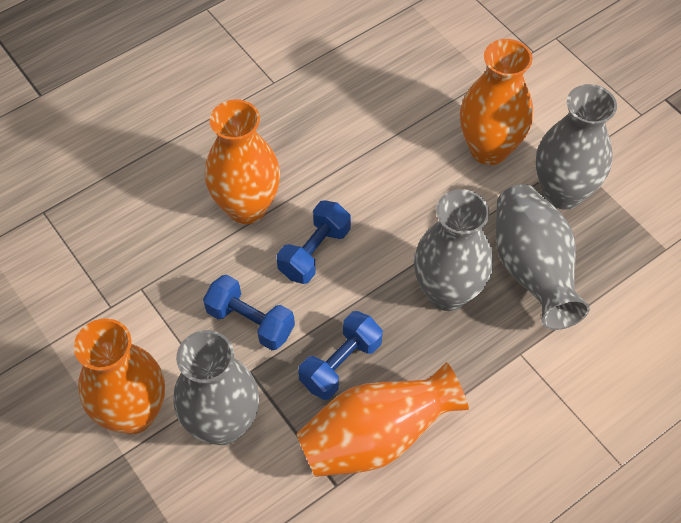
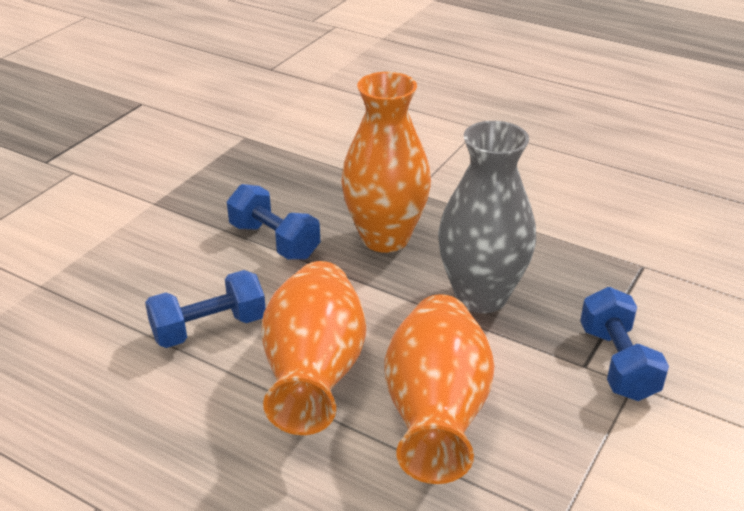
grey vase: 4 -> 1
orange vase: 4 -> 3

